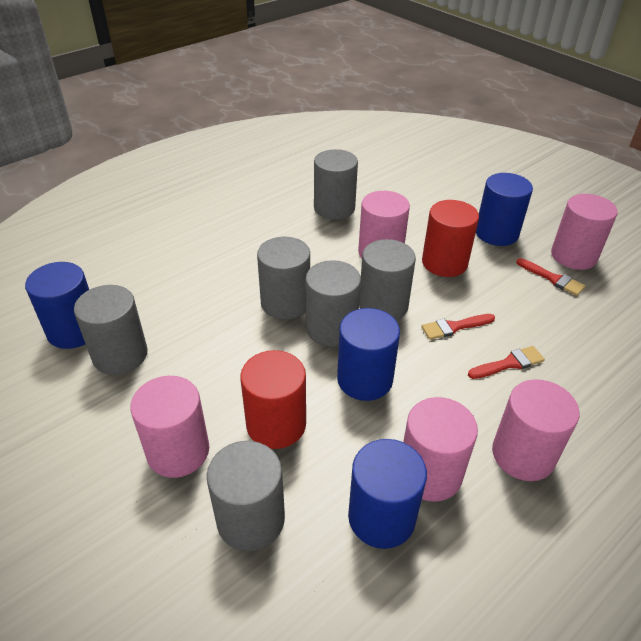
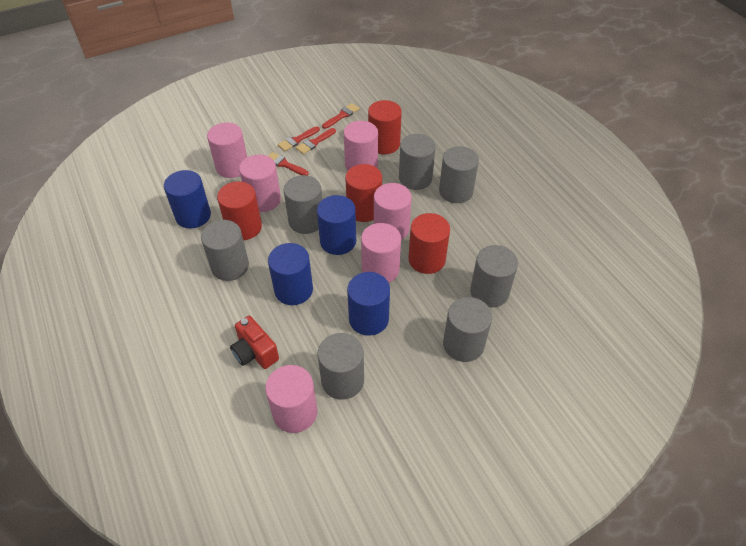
grey cylinder: 6 -> 7
pink cylinder: 5 -> 6
red brush: 3 -> 4
red camera: 0 -> 1
red cylinder: 2 -> 4

